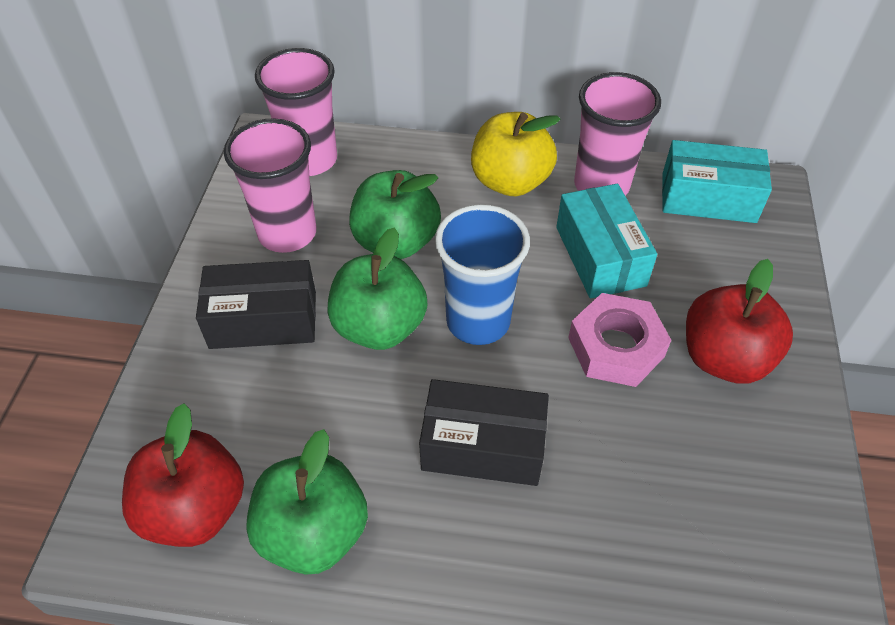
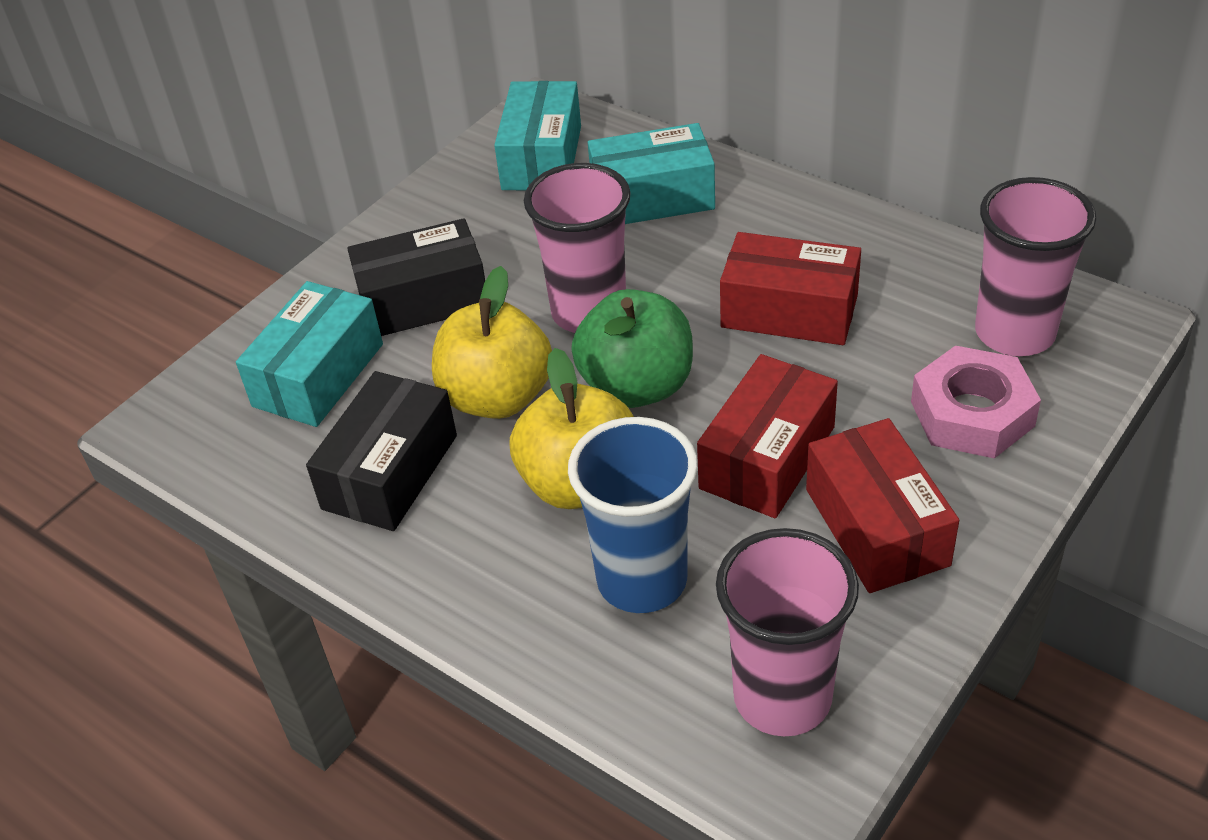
green apple: 3 -> 1
red apple: 2 -> 0
red box: 0 -> 3
turquoise box: 2 -> 3
yellow apple: 1 -> 2

